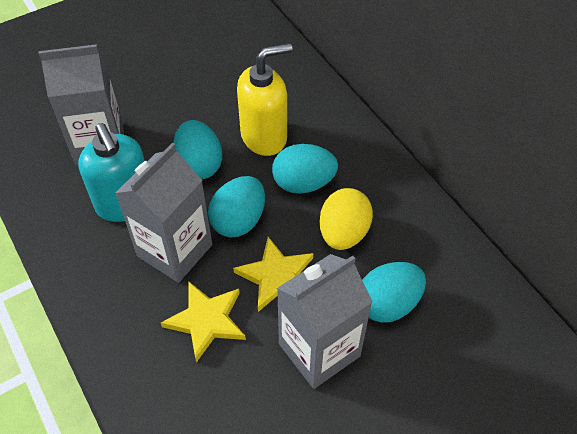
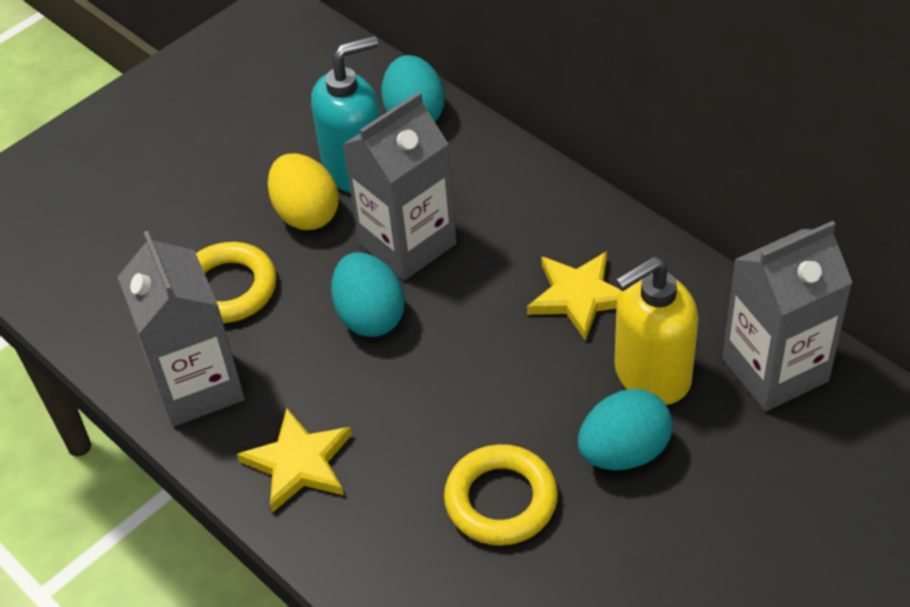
turquoise egg: 4 -> 3
yellow ring: 0 -> 2

